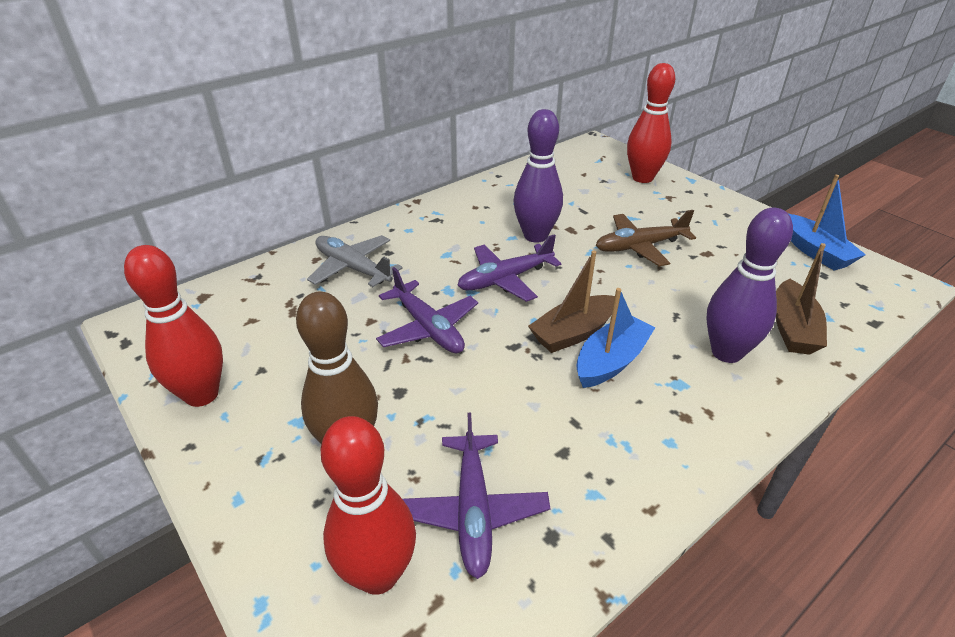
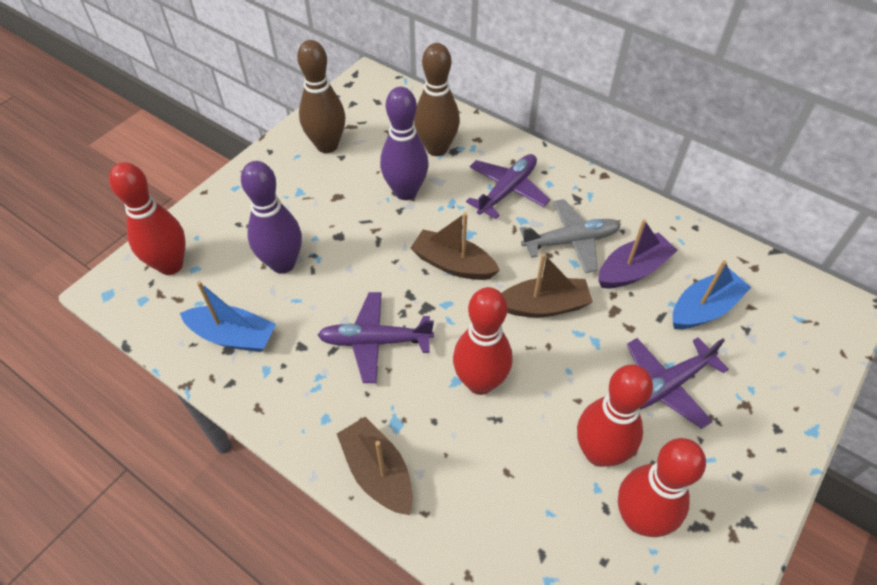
brown boat: 2 -> 3
brown bowling pin: 1 -> 2
brown plane: 1 -> 0
purple boat: 0 -> 1
red bowling pin: 3 -> 4

